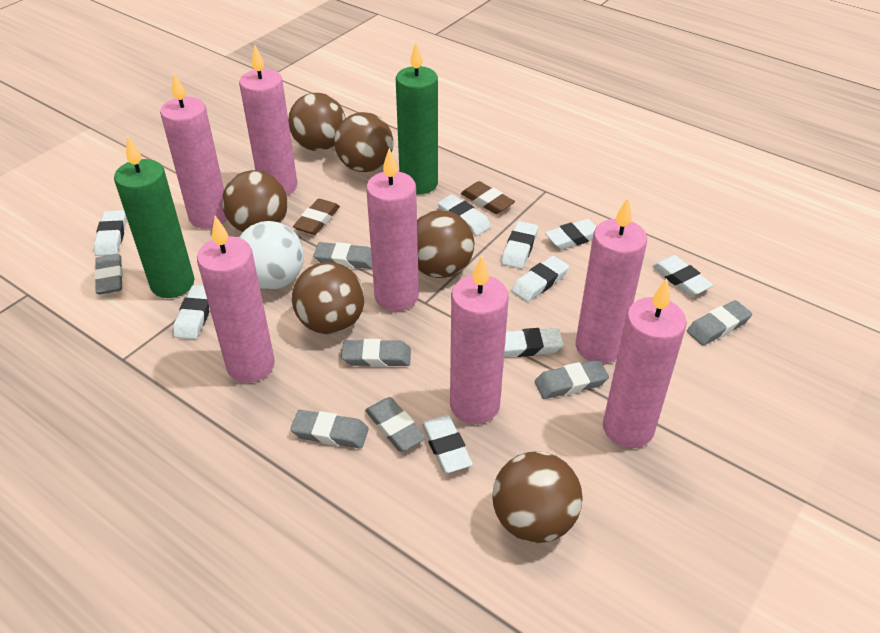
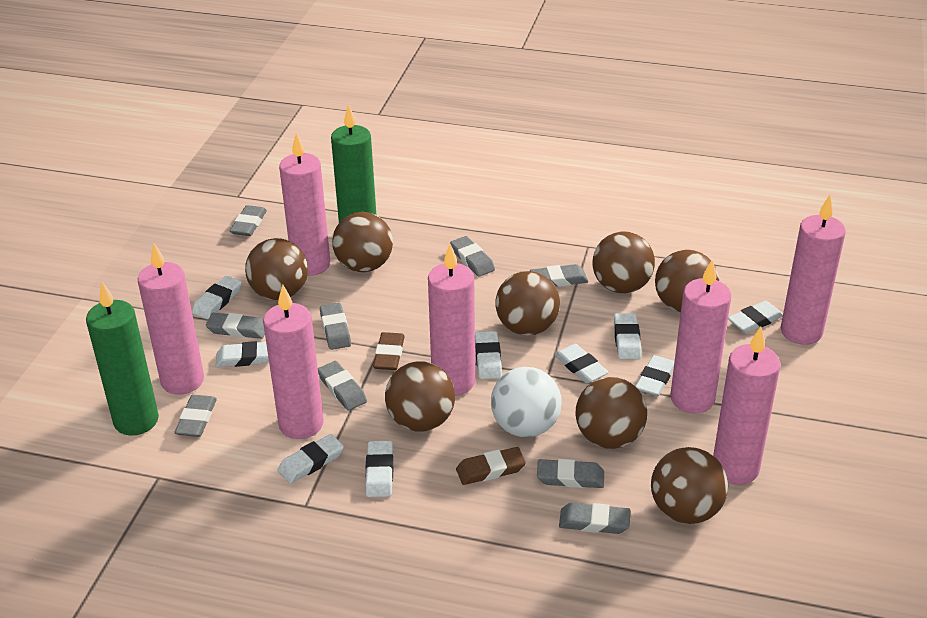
brown ball: 6 -> 8
grey eraser: 7 -> 9

